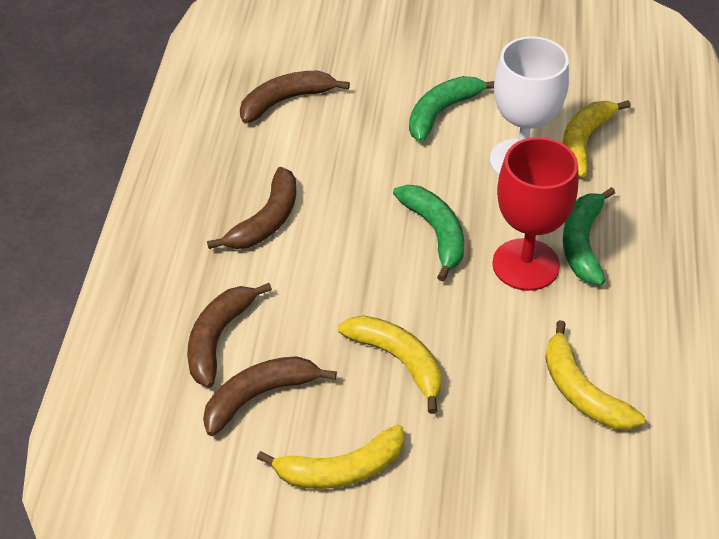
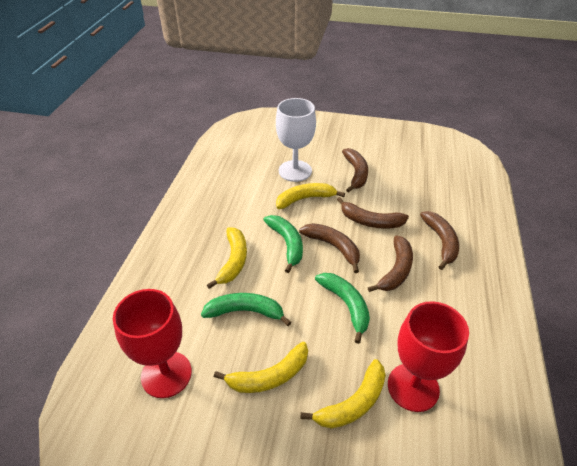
brown banana: 4 -> 5
red goblet: 1 -> 2

